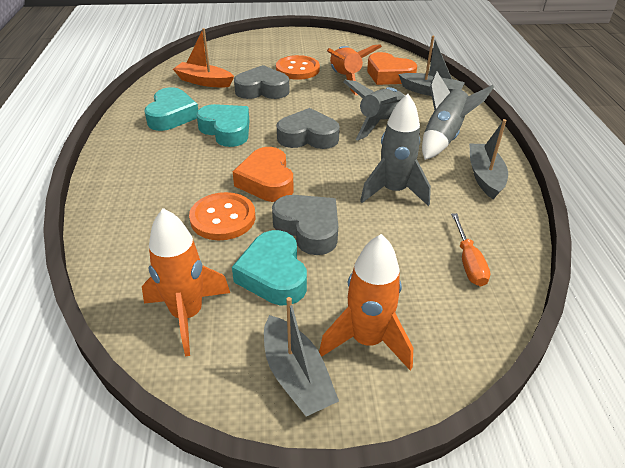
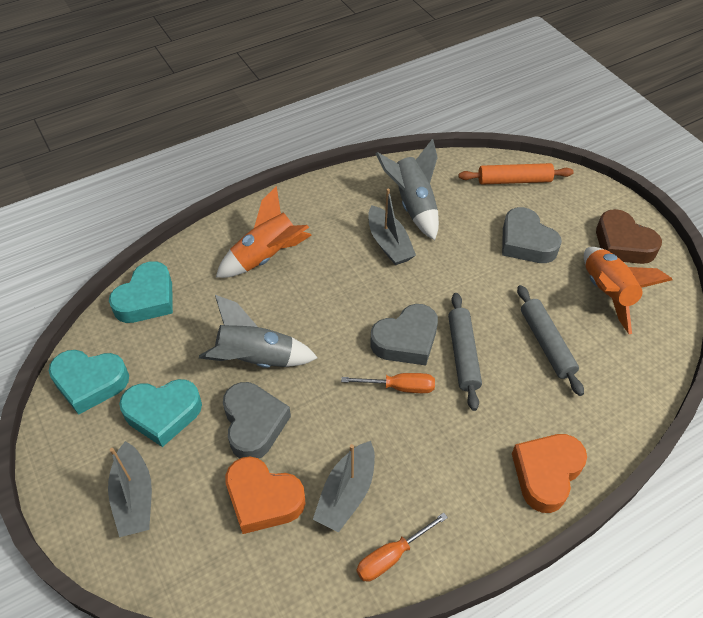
brown heart: 0 -> 1
grey rocket: 3 -> 2
grey rolling pin: 0 -> 2
orange boat: 1 -> 0
orange button: 2 -> 0
orange rocket: 3 -> 2
orange rolling pin: 0 -> 1
orange screwdriver: 1 -> 2

